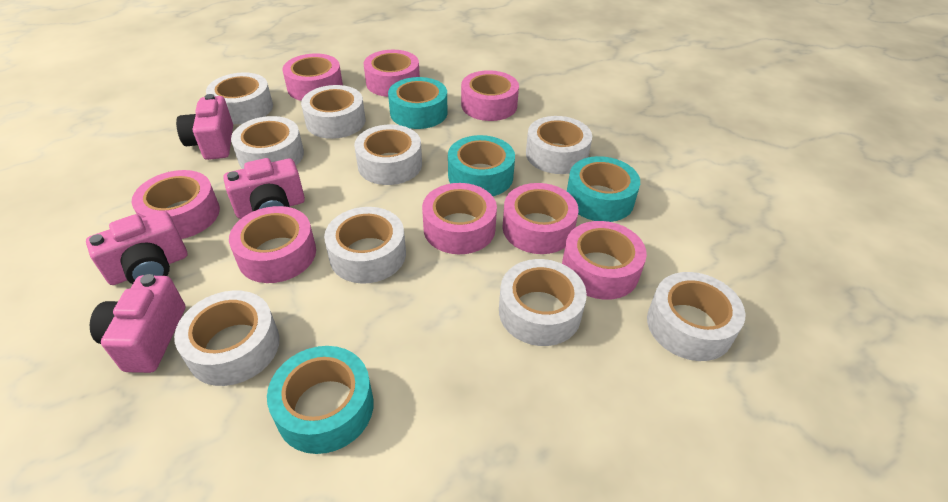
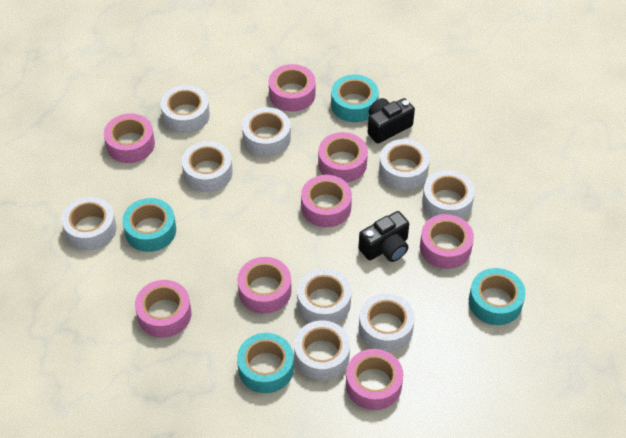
black camera: 0 -> 2
pink camera: 4 -> 0

